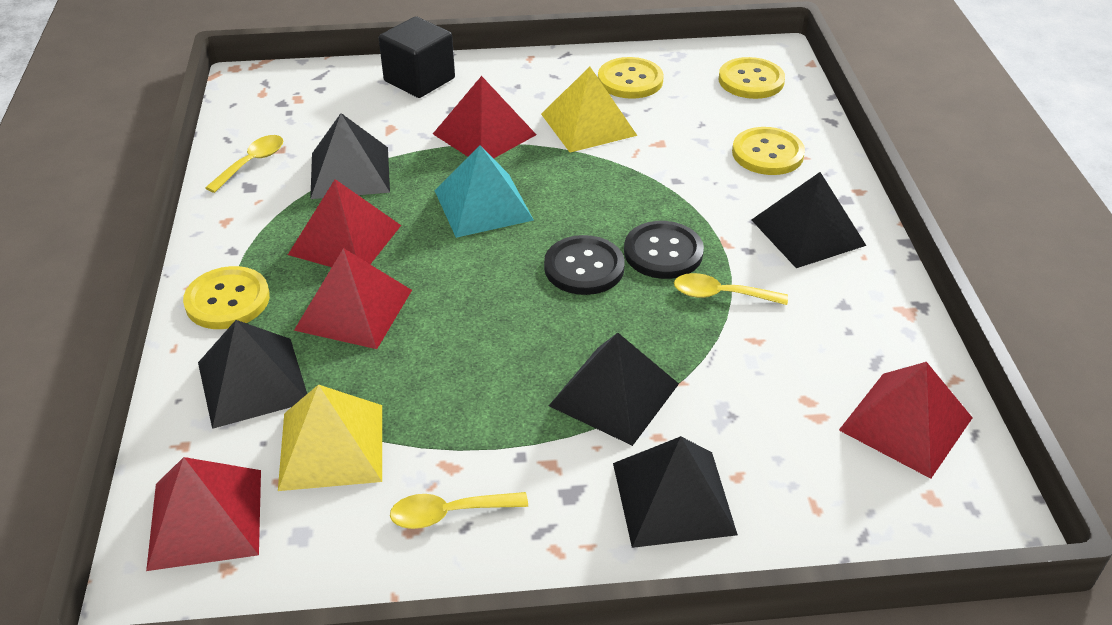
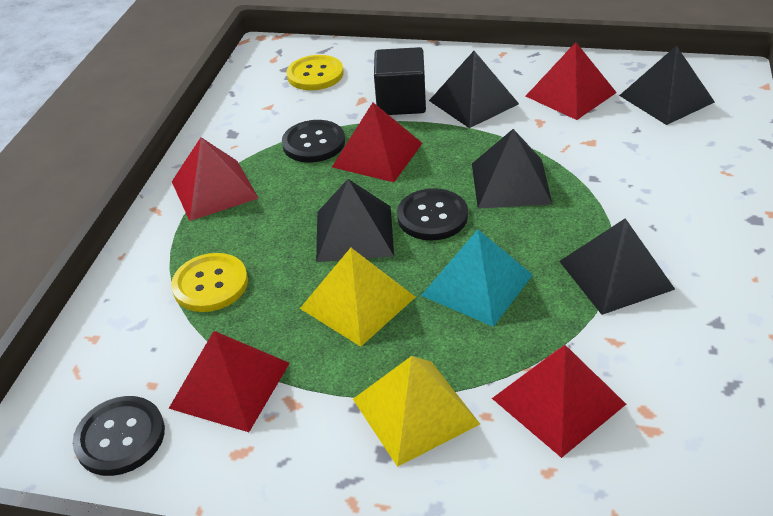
black button: 2 -> 3
yellow button: 4 -> 2
yellow spoon: 3 -> 0

